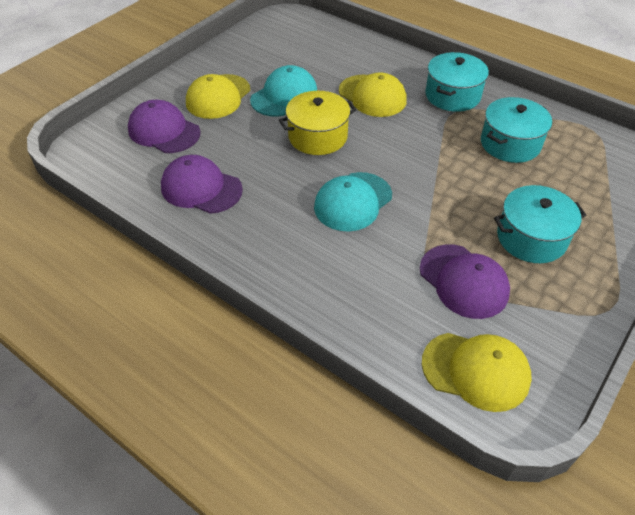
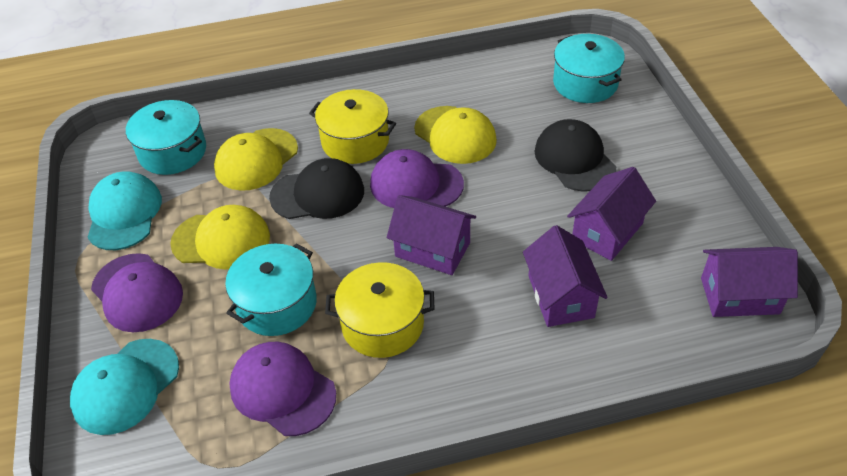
black cap: 0 -> 2
purple house: 0 -> 4
yellow pot: 1 -> 2

